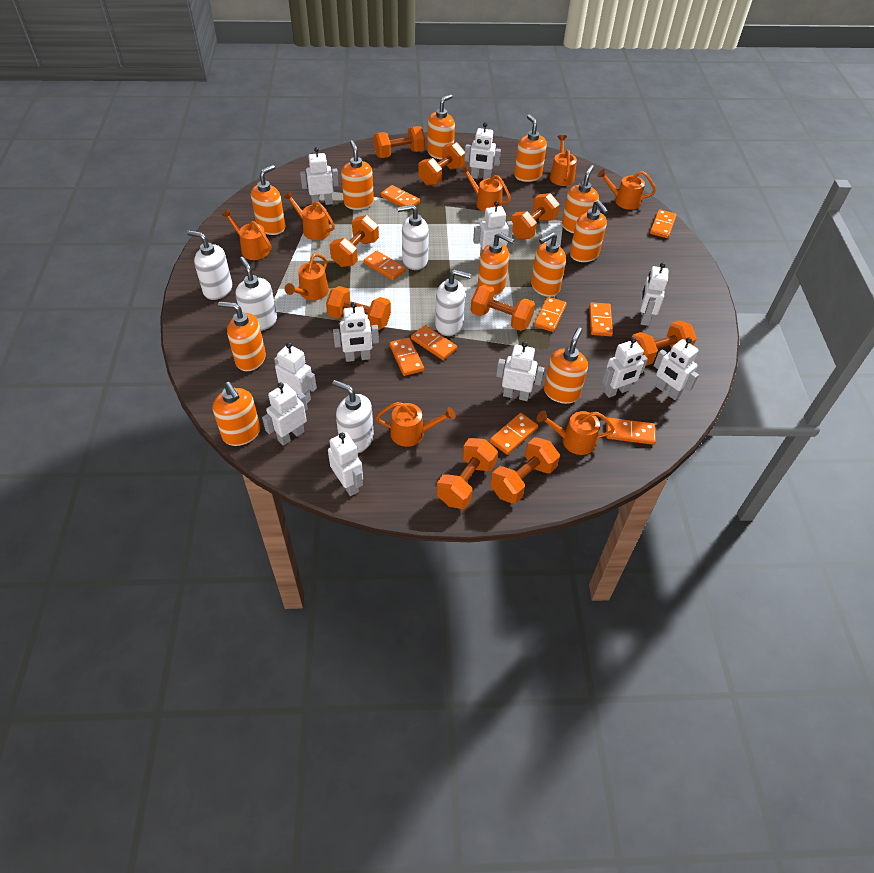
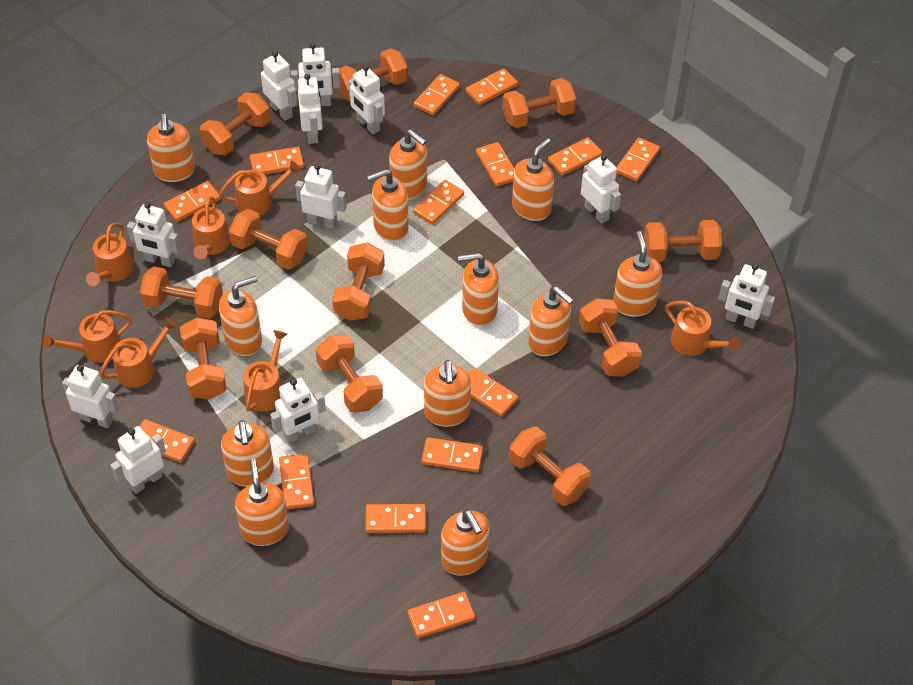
orange domino: 9 -> 14
orange dumbbell: 9 -> 11
orange soap dispenser: 11 -> 12
orange watering can: 8 -> 7
white soap dispenser: 5 -> 0

